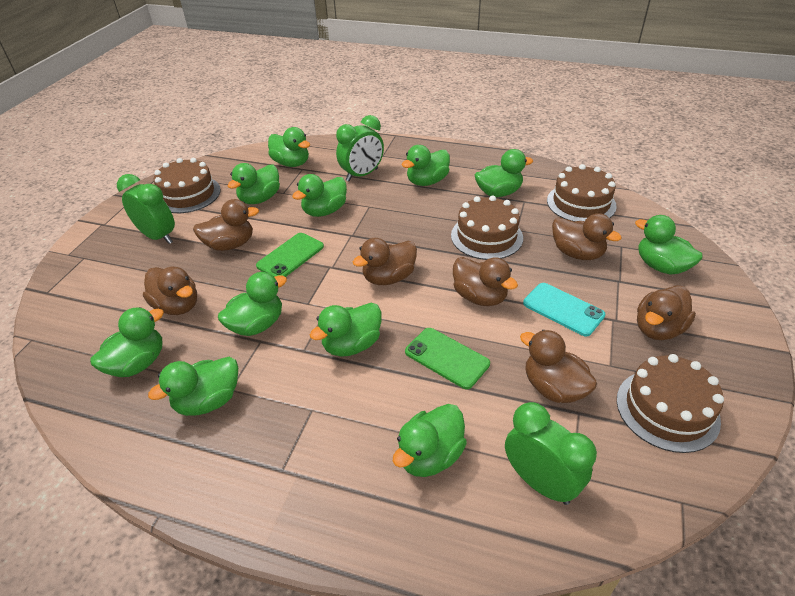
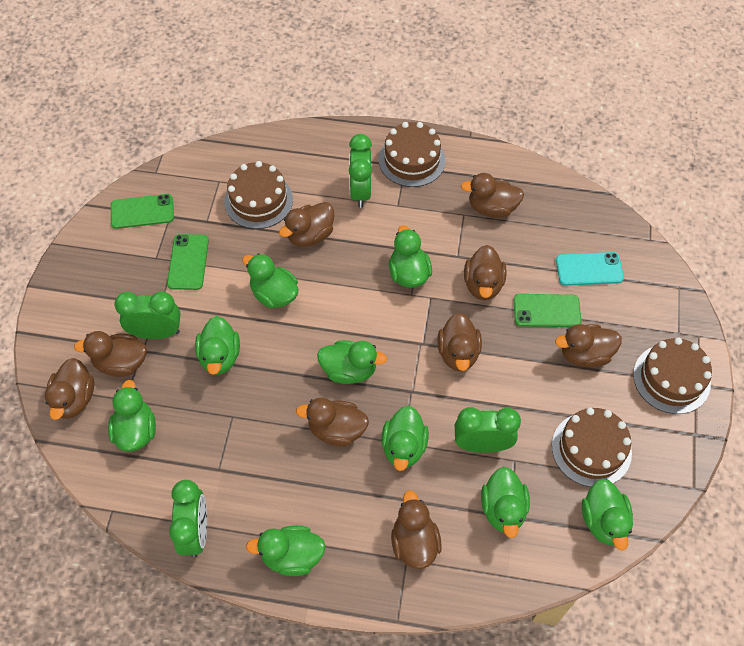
brown duck: 7 -> 9
green clock: 3 -> 4
green duck: 11 -> 9
green phone: 2 -> 3

